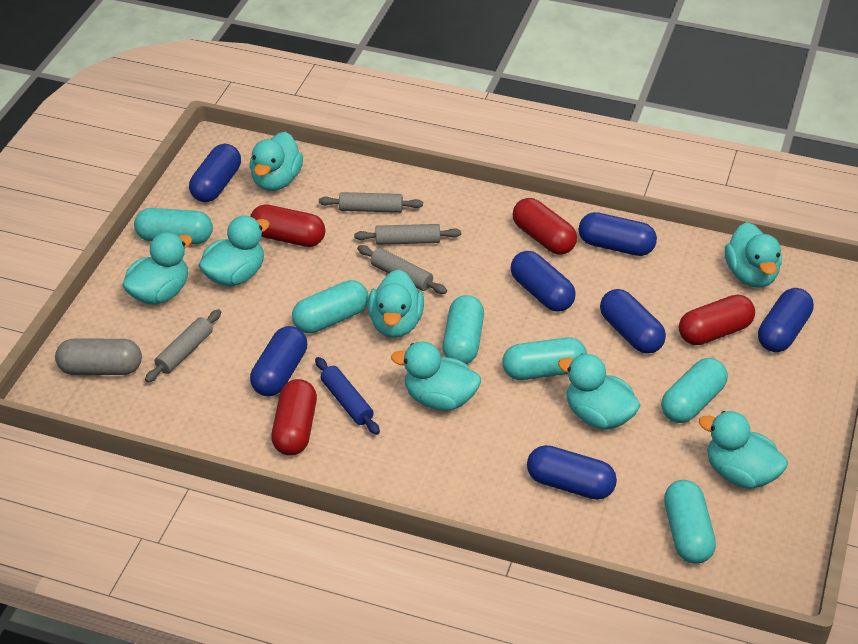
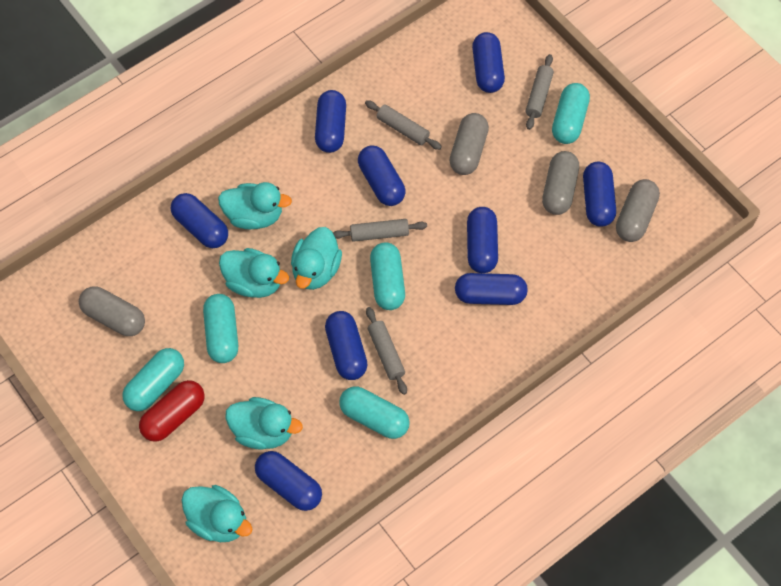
blue capsule: 7 -> 9
blue rolling pin: 1 -> 0
grey capsule: 1 -> 4
red capsule: 4 -> 1
turquoise capsule: 6 -> 5
turquoise duck: 8 -> 5

